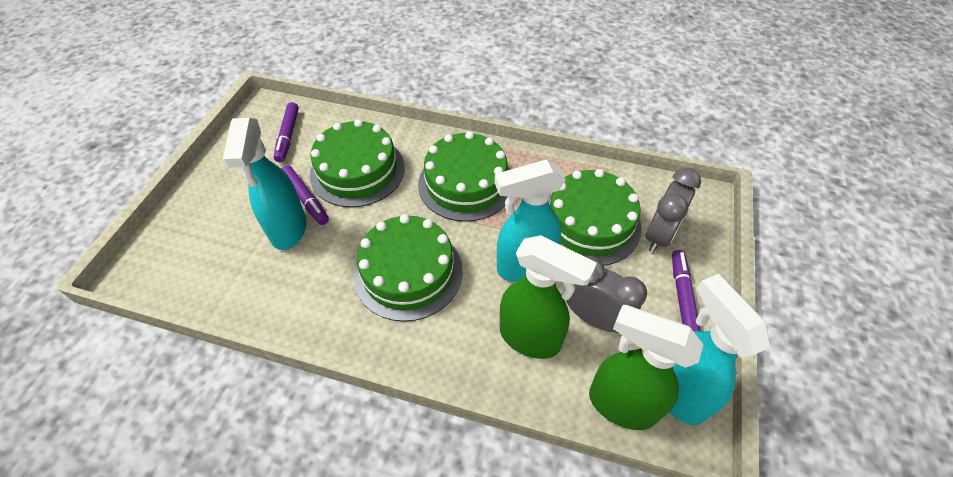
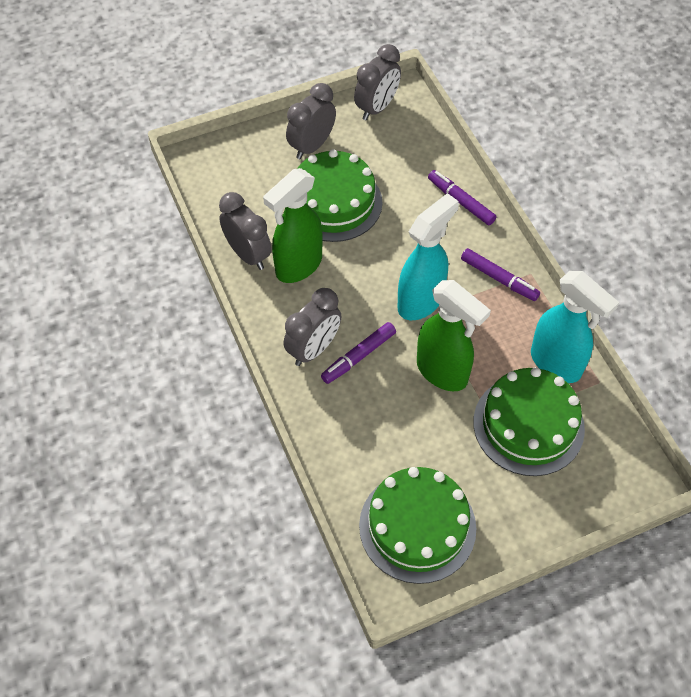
green cake: 4 -> 3
grey clock: 2 -> 4
turquoise spray bottle: 3 -> 2

